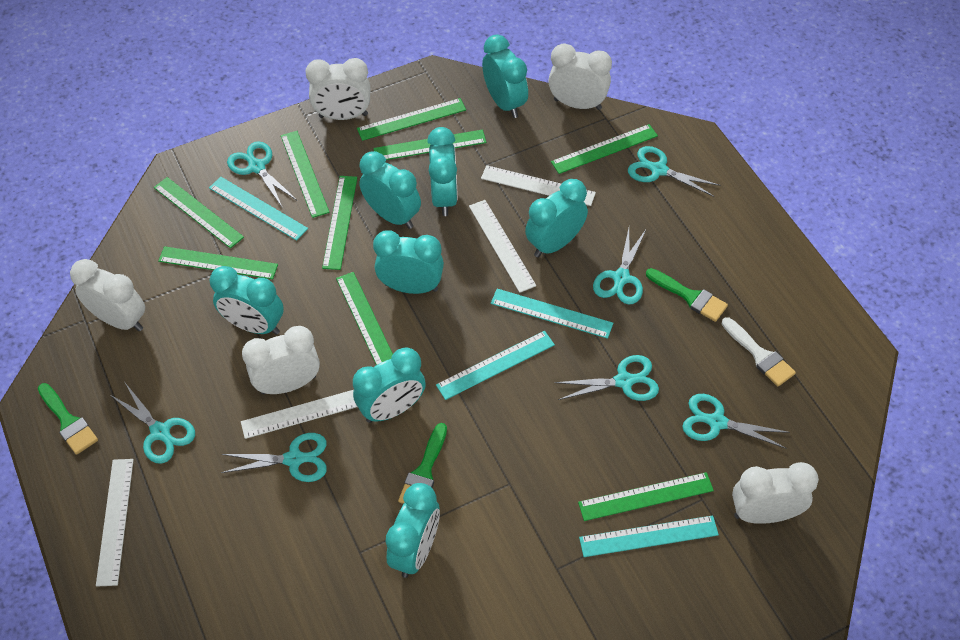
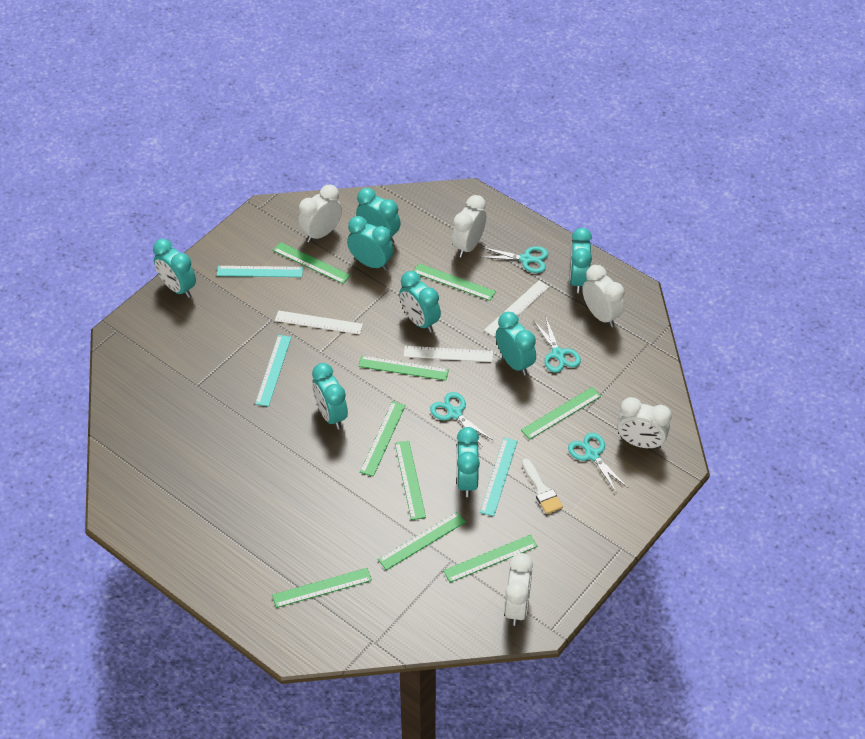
green brush: 3 -> 0
turquoise ruler: 4 -> 3
turquoise scissors: 7 -> 4
white ruler: 4 -> 3

